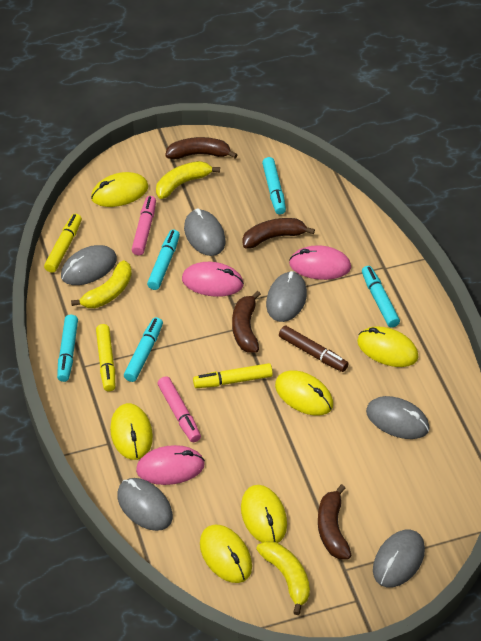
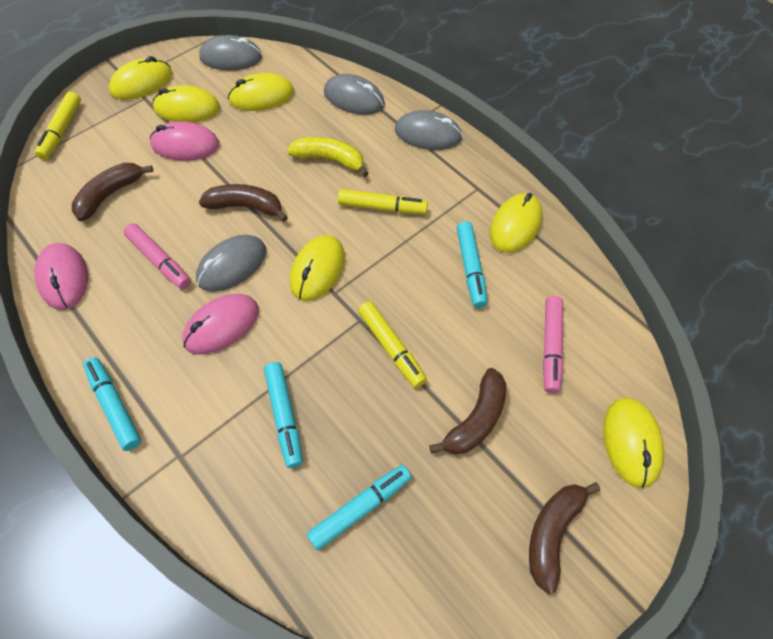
brown marker: 1 -> 0
grey mouse: 6 -> 4
turquoise marker: 5 -> 4
yellow banana: 3 -> 1

